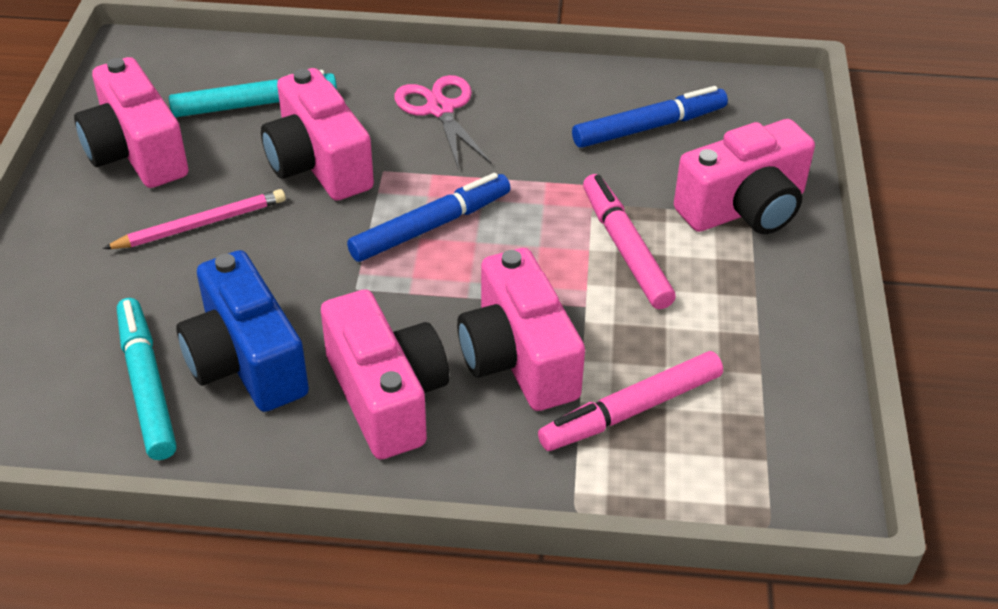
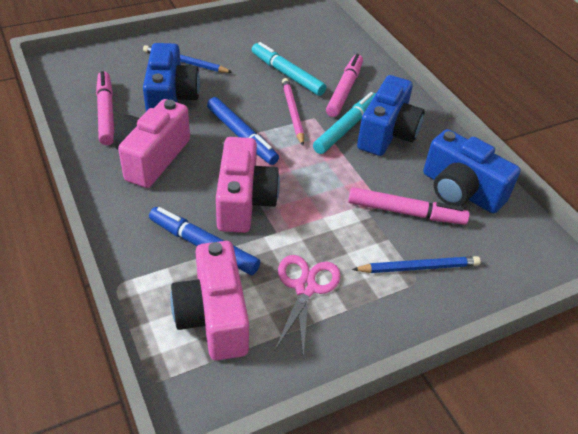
blue camera: 1 -> 3
blue pencil: 0 -> 2
pink camera: 5 -> 3
pink marker: 2 -> 3

